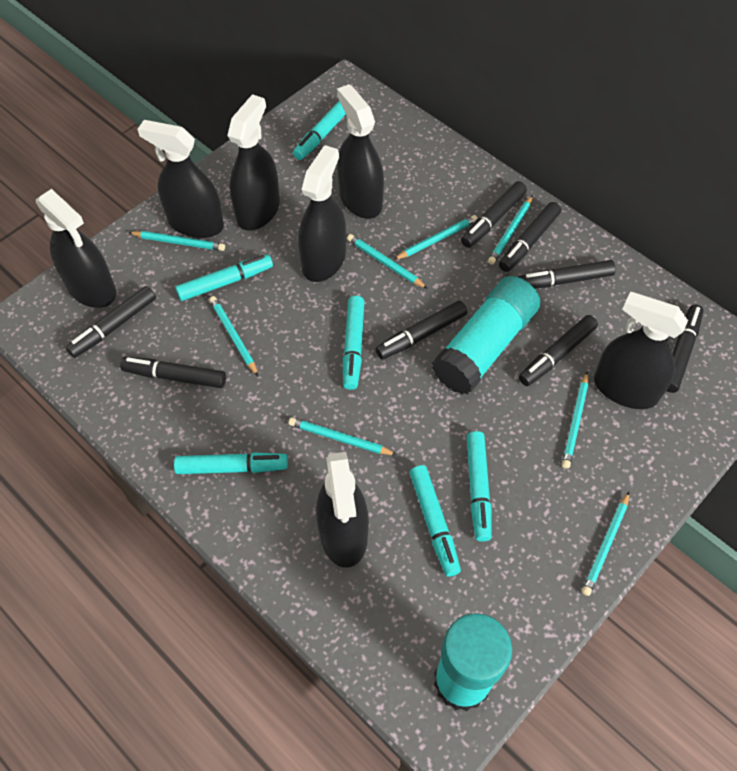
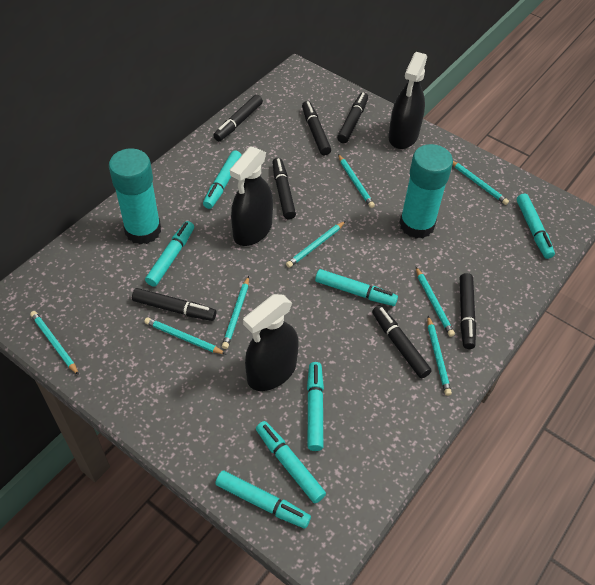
black marker: 8 -> 7
black spray bottle: 7 -> 3
turquoise marker: 6 -> 7

